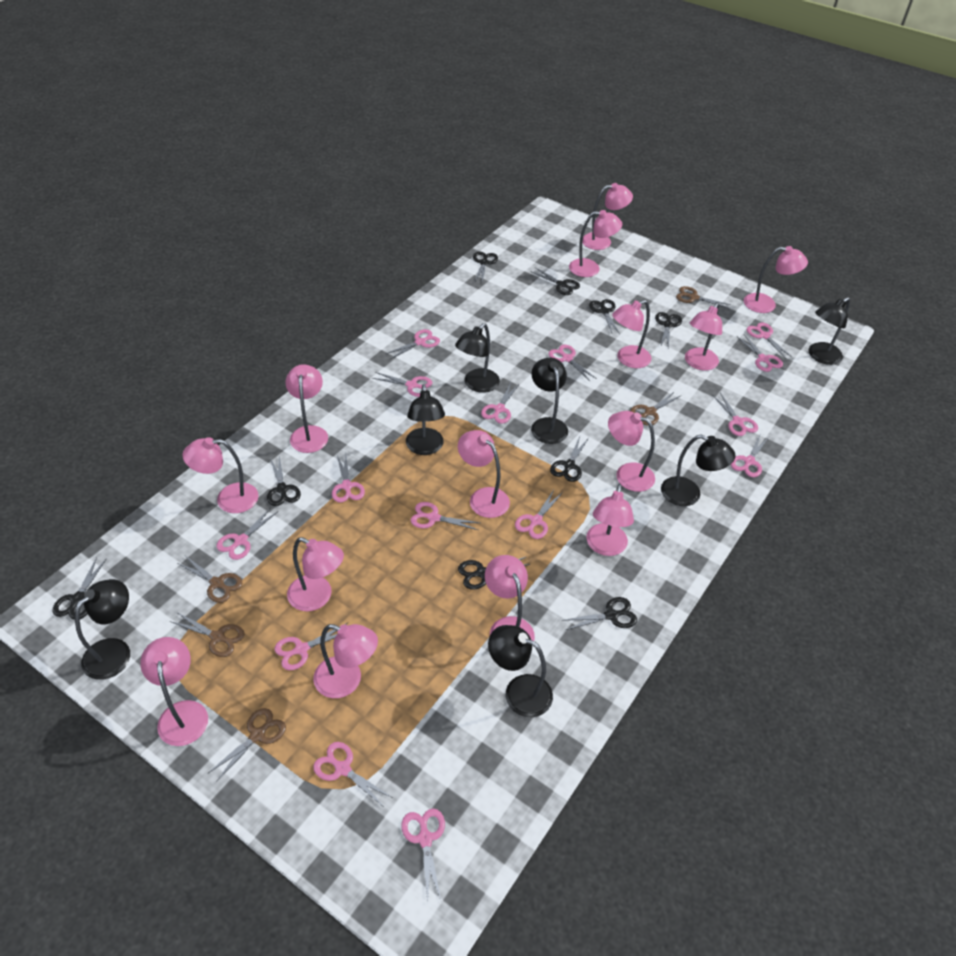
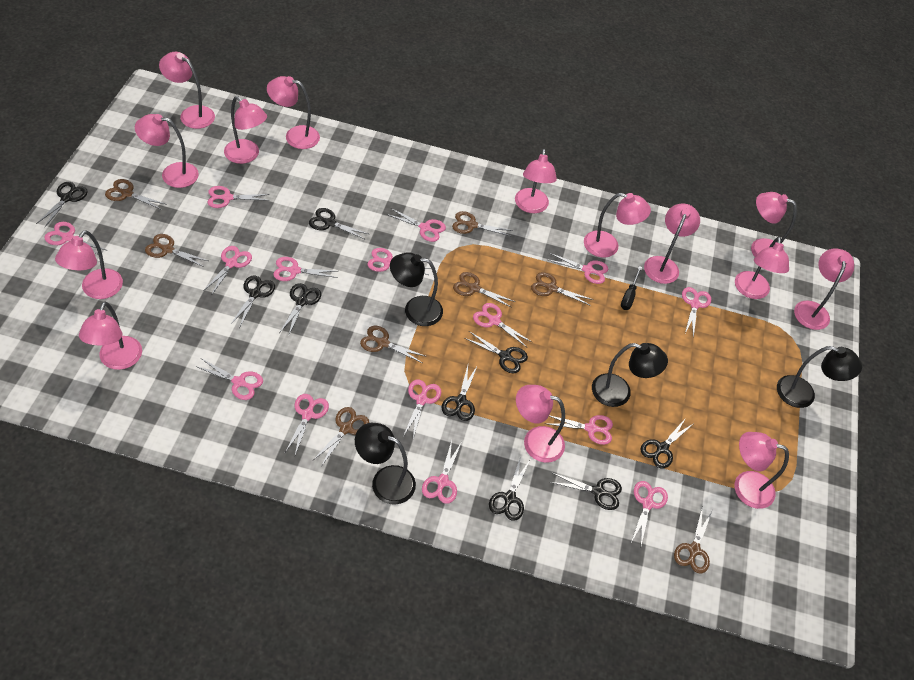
black lamp: 7 -> 4
black screwdriver: 0 -> 1
brown scissors: 5 -> 8

